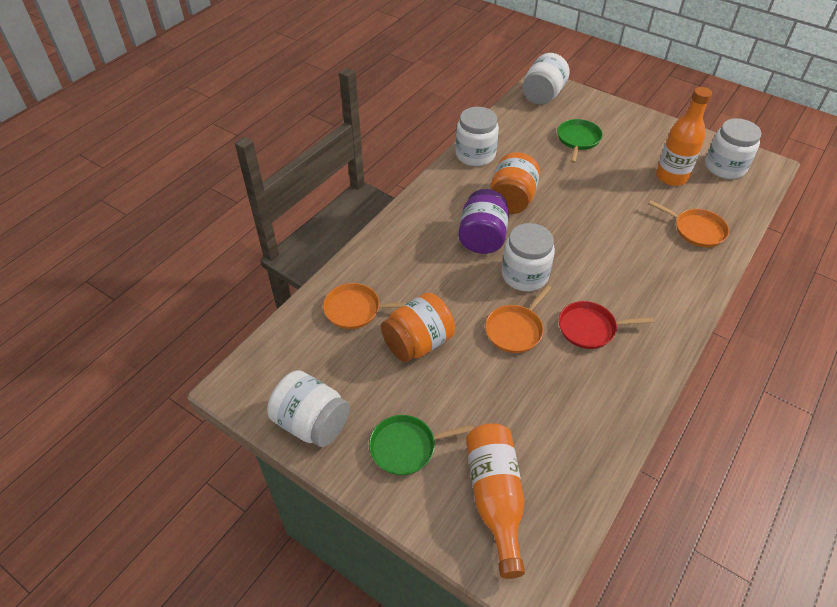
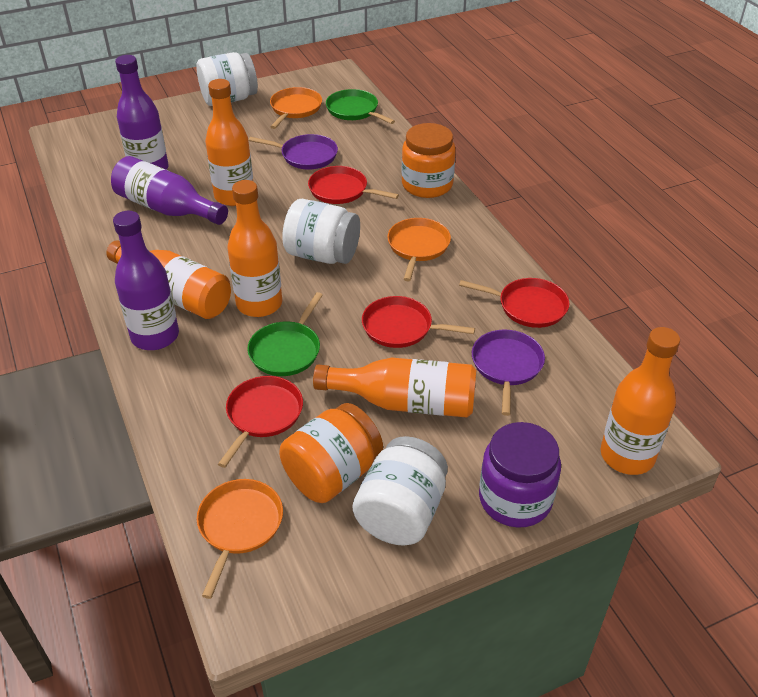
orange bottle: 2 -> 5
purple bottle: 0 -> 3
purple pan: 0 -> 2
red pan: 1 -> 4
white jar: 5 -> 3

